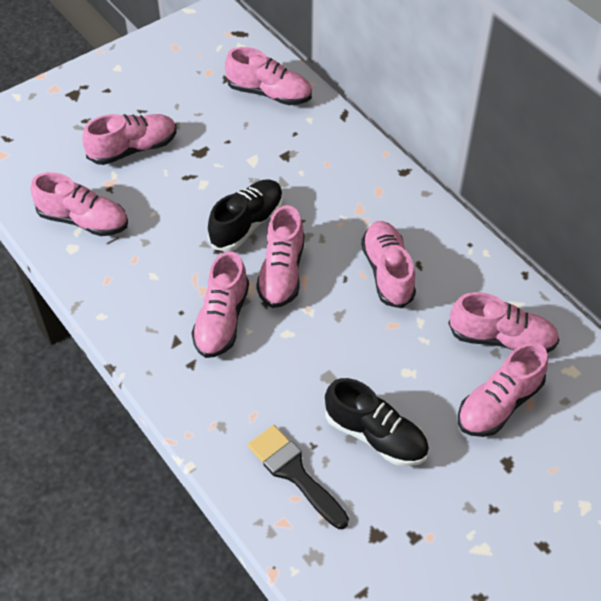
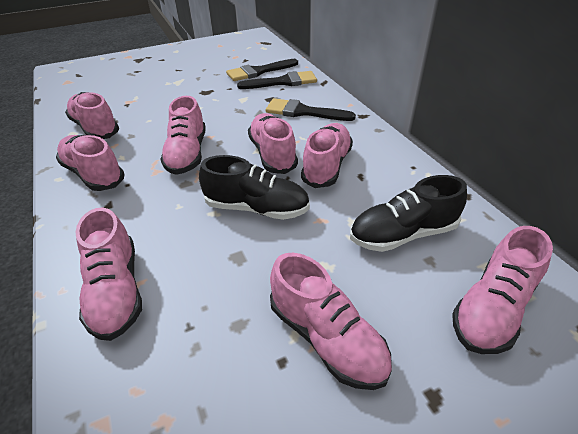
black brush: 1 -> 3

